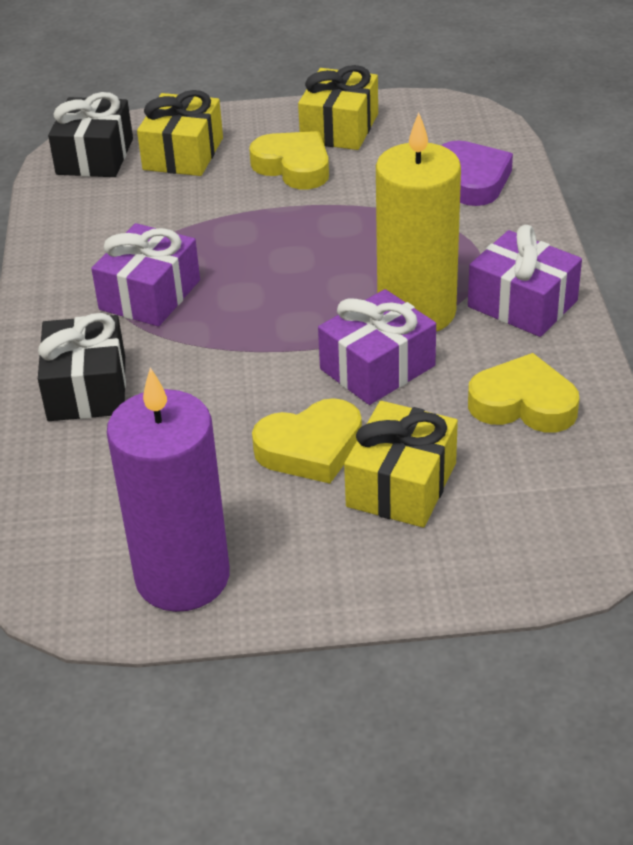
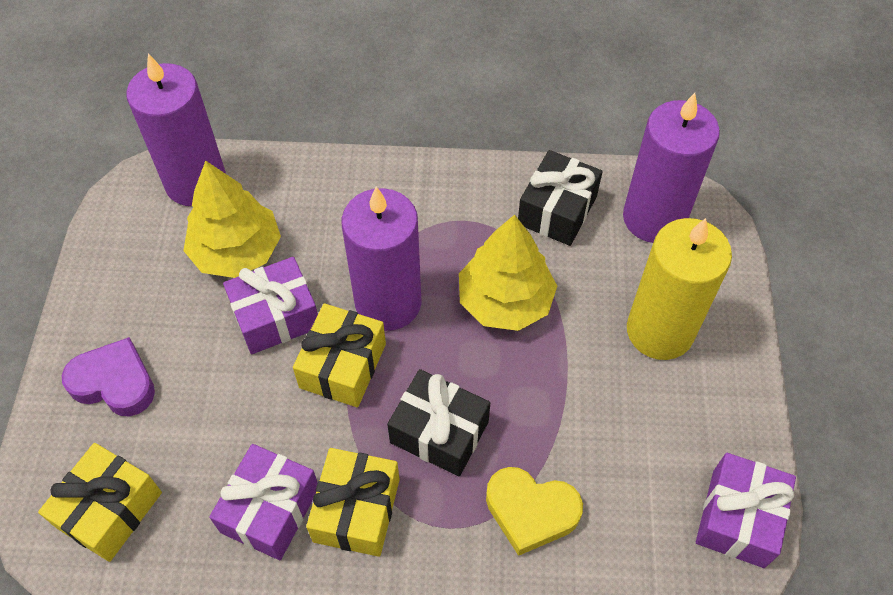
purple candle: 1 -> 3
yellow heart: 3 -> 1
yellow tree: 0 -> 2

